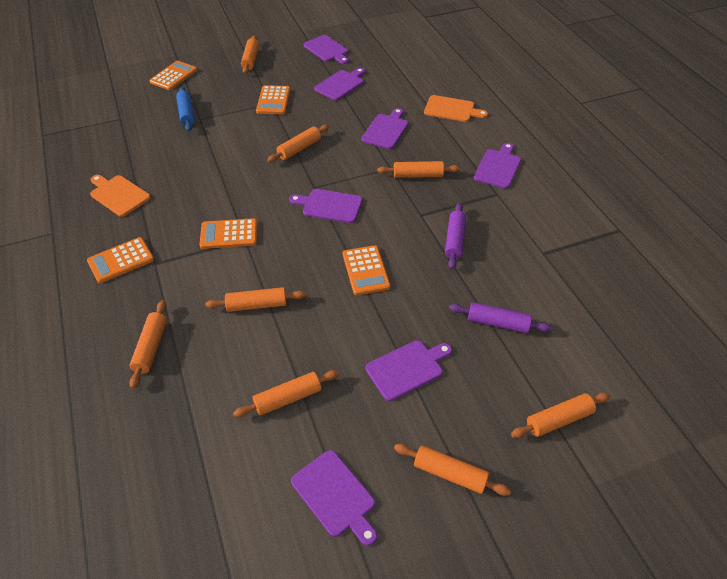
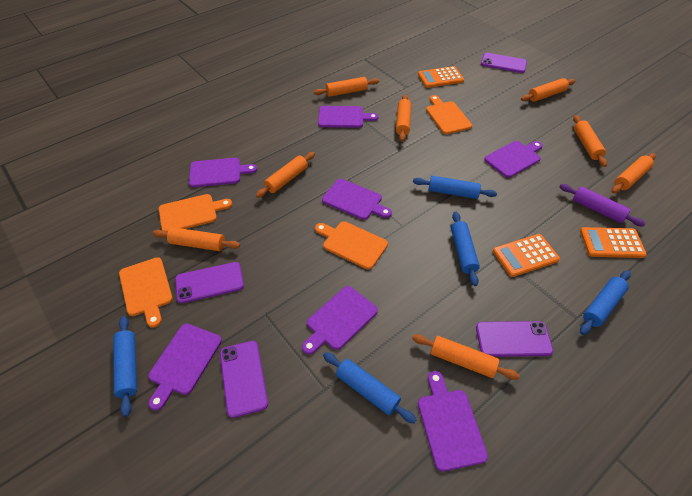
blue rolling pin: 1 -> 5
orange calculator: 5 -> 3
orange cutting board: 2 -> 4
purple phone: 0 -> 4
purple rolling pin: 2 -> 1

